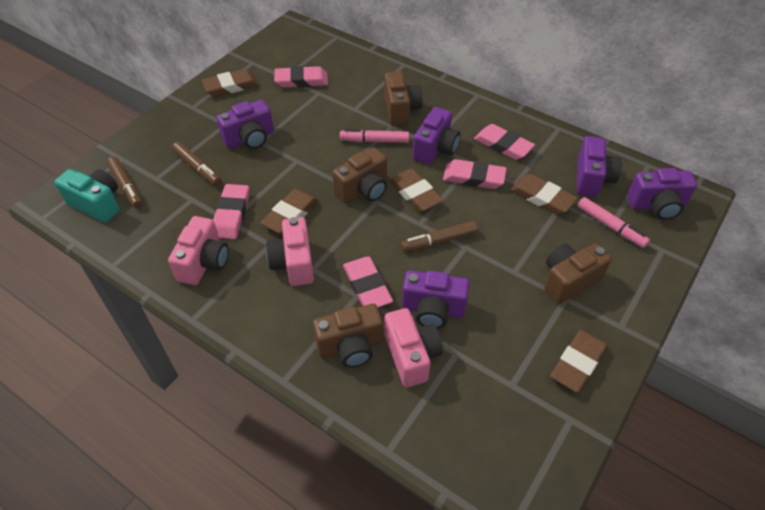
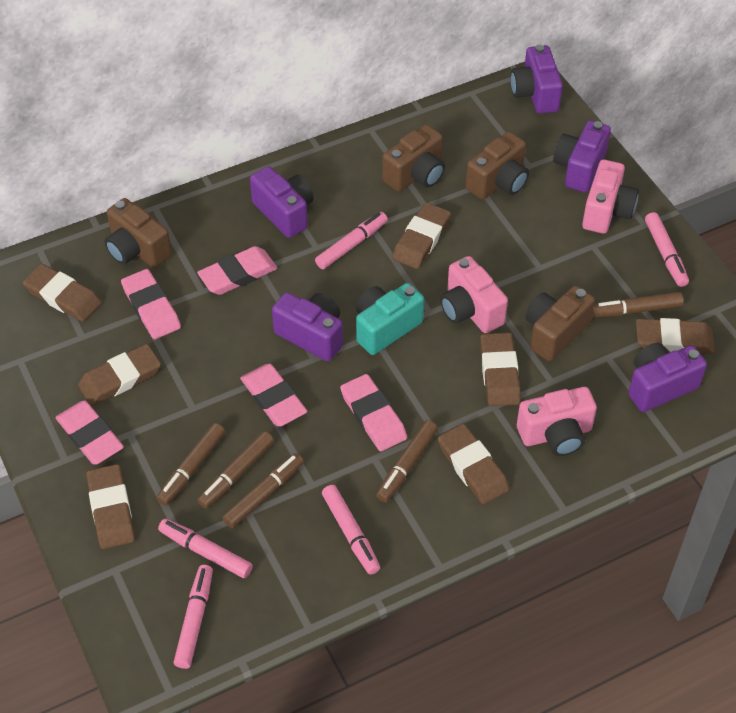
brown eraser: 5 -> 7
brown marker: 3 -> 5
pink marker: 2 -> 5

